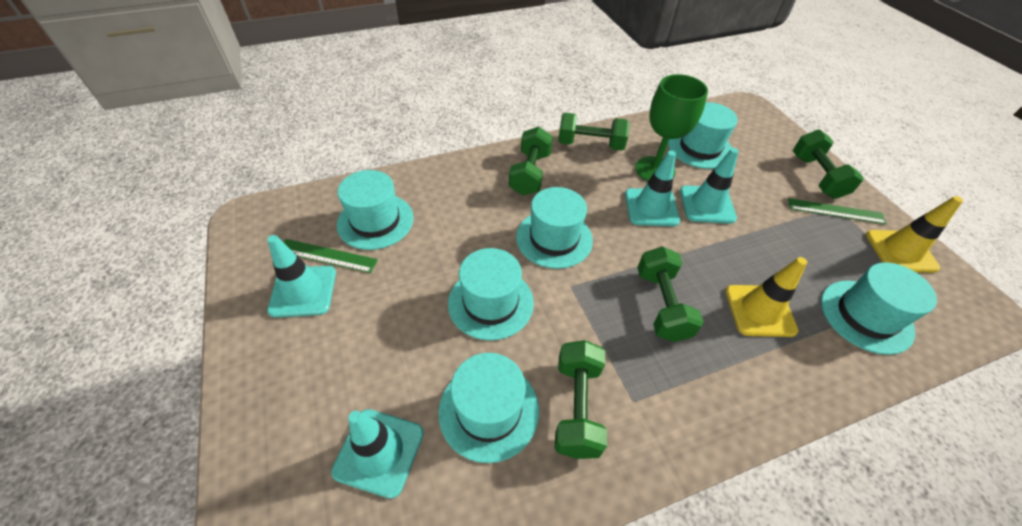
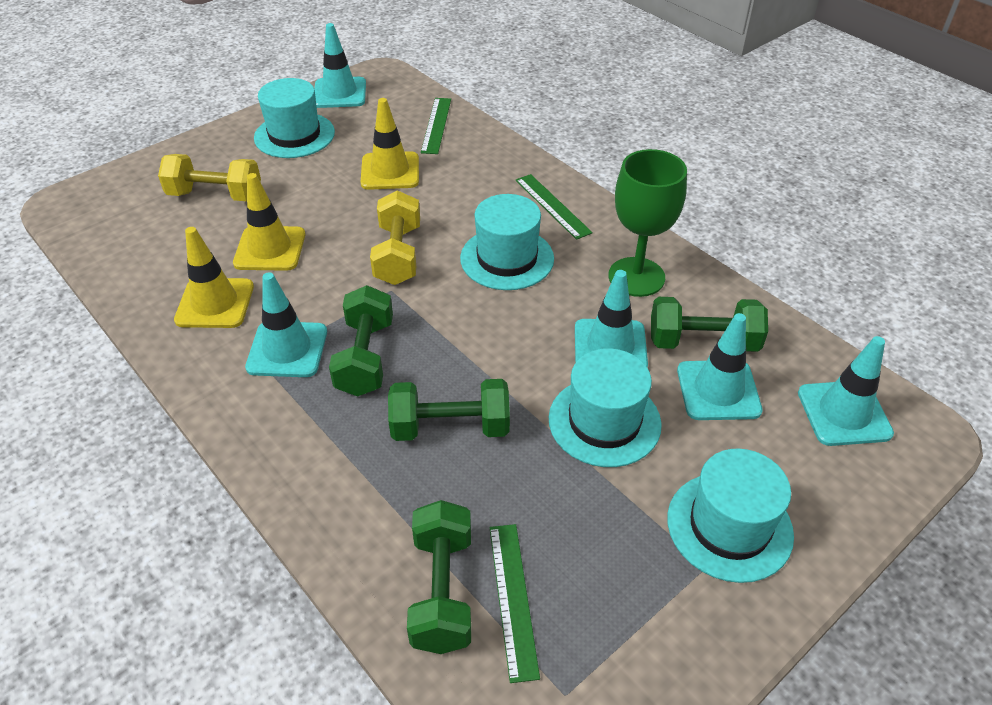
green dumbbell: 5 -> 4
green ruler: 2 -> 3
turquoise hat: 6 -> 4
turquoise traffic cone: 4 -> 5
yellow dumbbell: 0 -> 2
yellow traffic cone: 2 -> 3

